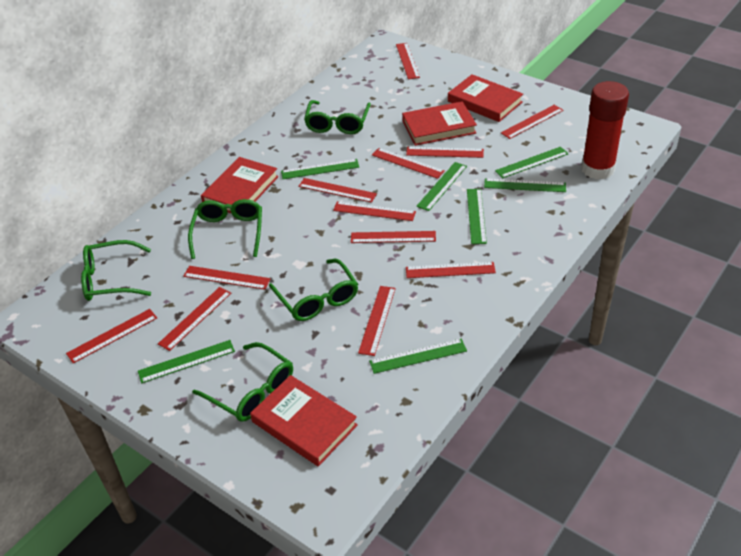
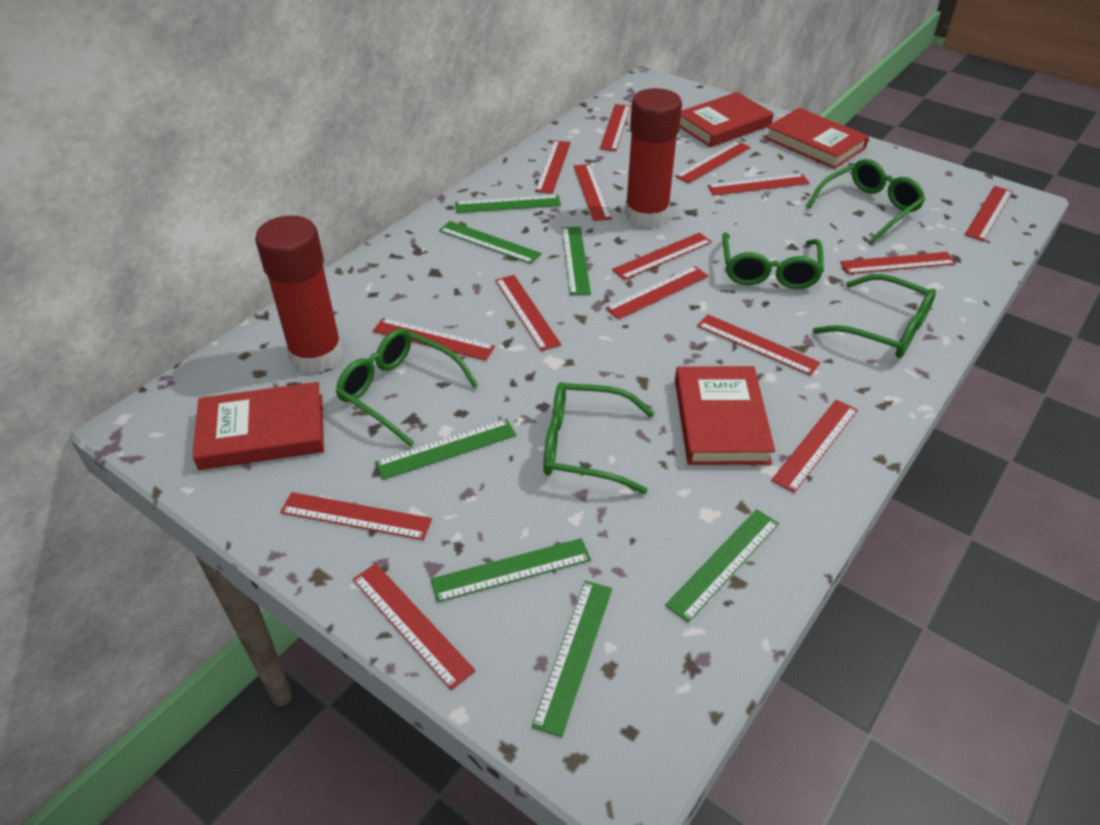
red glue stick: 1 -> 2
red ruler: 12 -> 15

